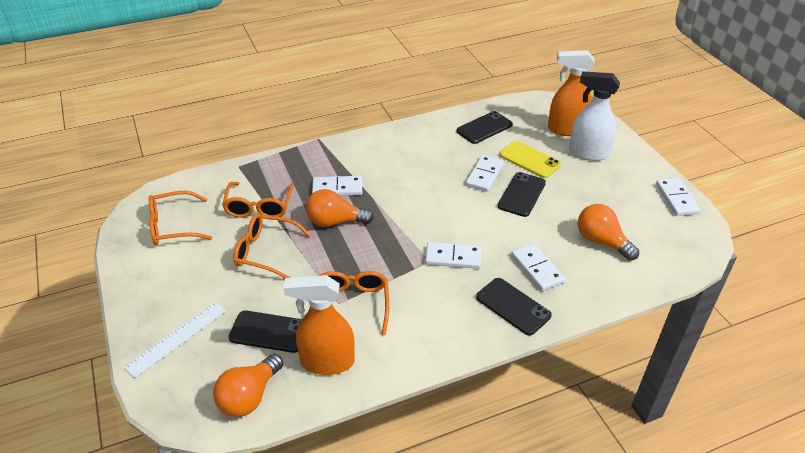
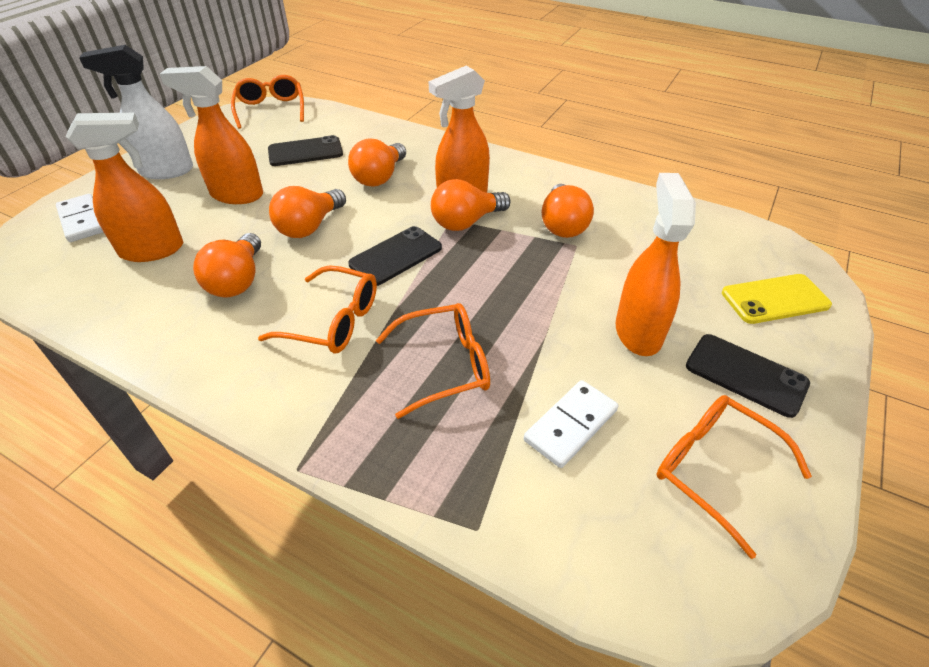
black phone: 4 -> 3
orange light bulb: 3 -> 5
orange spray bottle: 2 -> 4
white domino: 5 -> 2
white ruler: 1 -> 0

